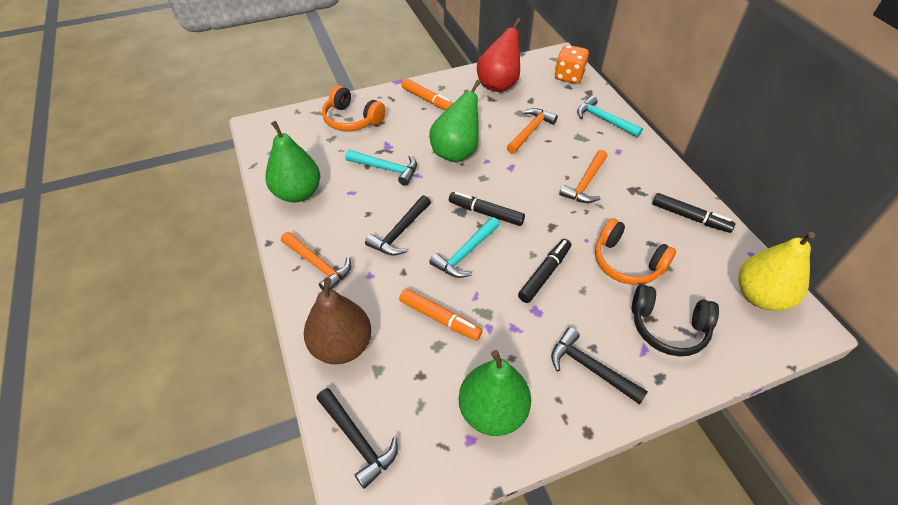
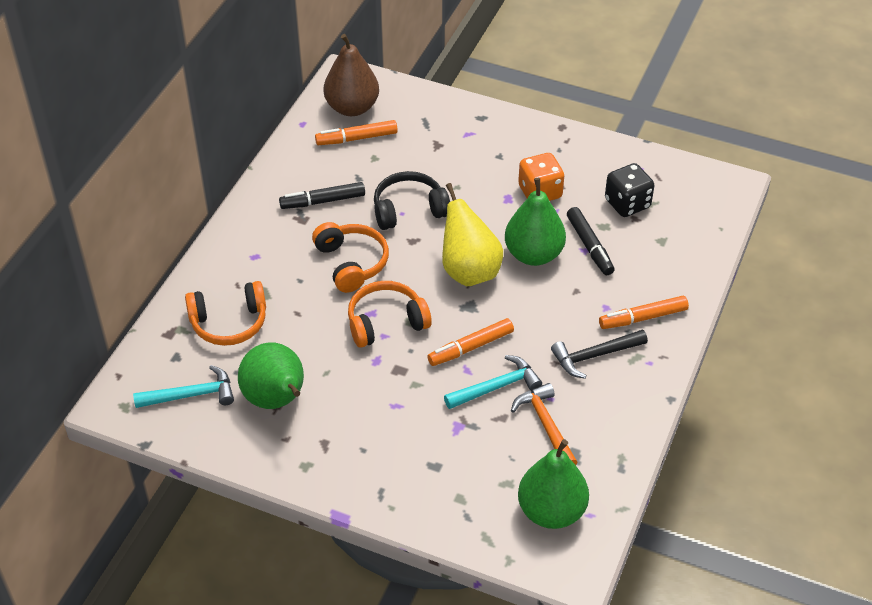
black dice: 0 -> 1
black hammer: 3 -> 1
black marker: 3 -> 2
orange hammer: 3 -> 1
orange headphones: 2 -> 3
orange marker: 2 -> 3
red pear: 1 -> 0
turquoise hammer: 3 -> 2

